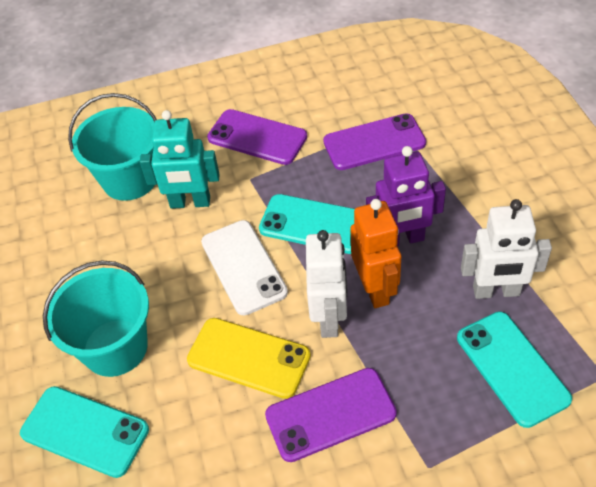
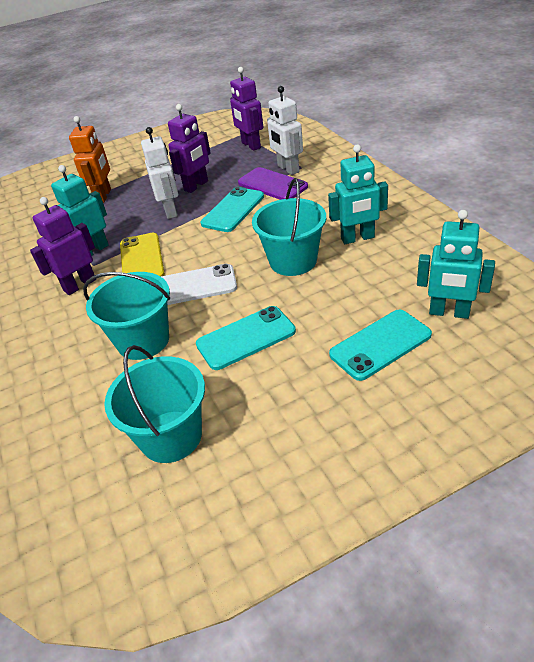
purple phone: 3 -> 1
purple robot: 1 -> 3
turquoise bucket: 2 -> 3
turquoise robot: 1 -> 3

